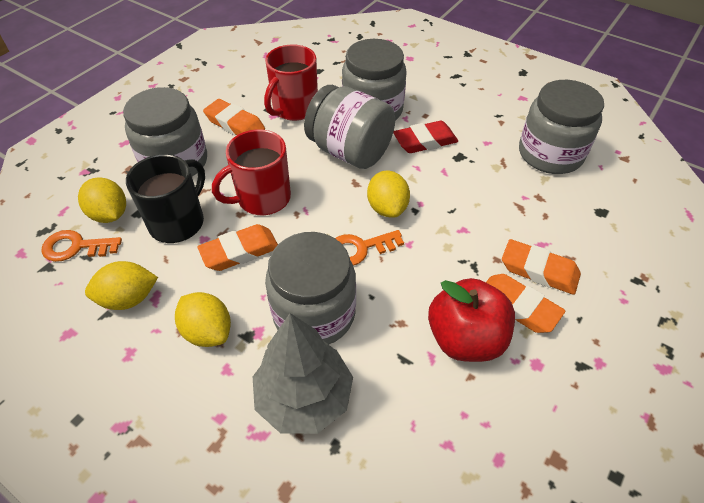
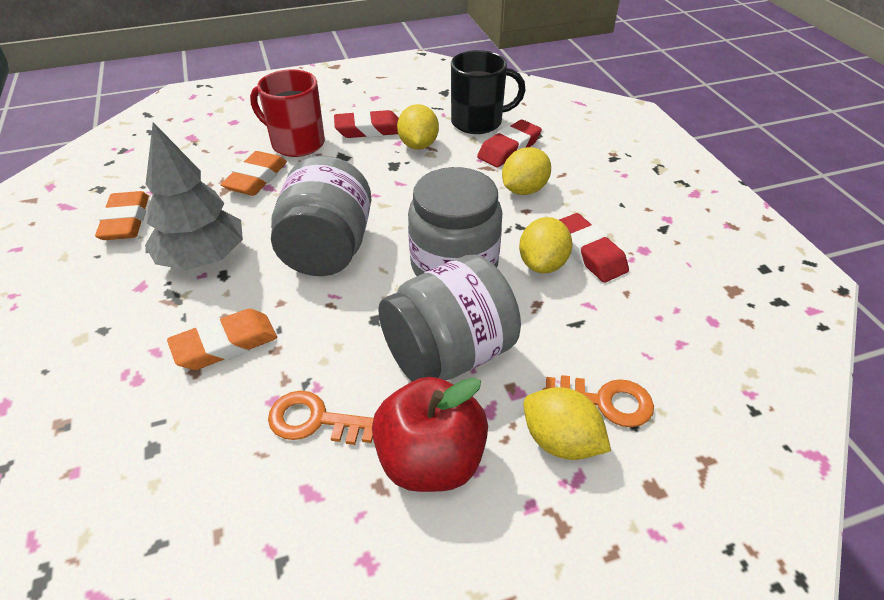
grey jar: 5 -> 3
orange eraser: 4 -> 3
red eraser: 1 -> 3
red mug: 2 -> 1

